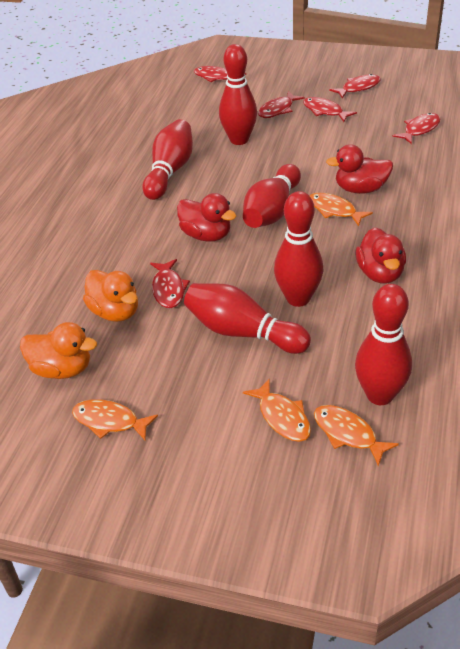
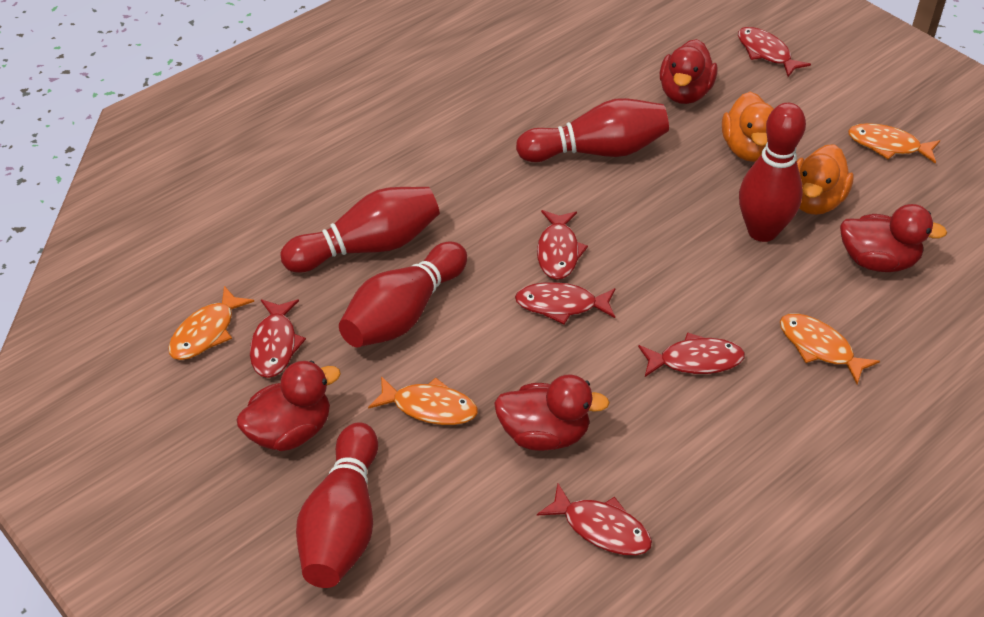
red bowling pin: 6 -> 5
red duck: 3 -> 4

